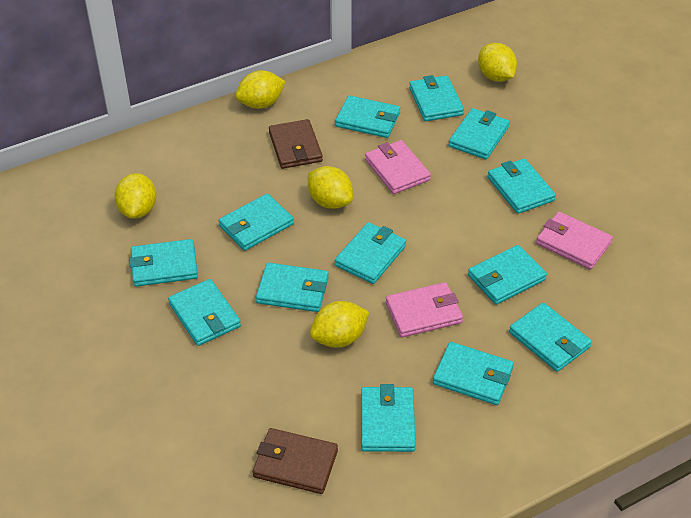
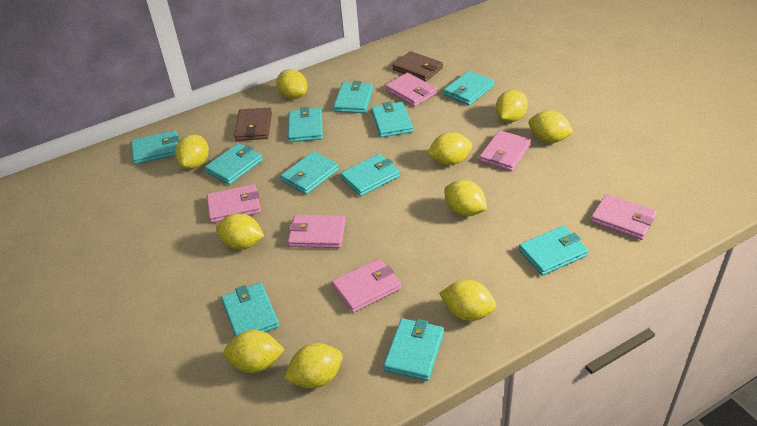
pink wallet: 3 -> 6
turquoise wallet: 13 -> 11
yellow lemon: 5 -> 10

